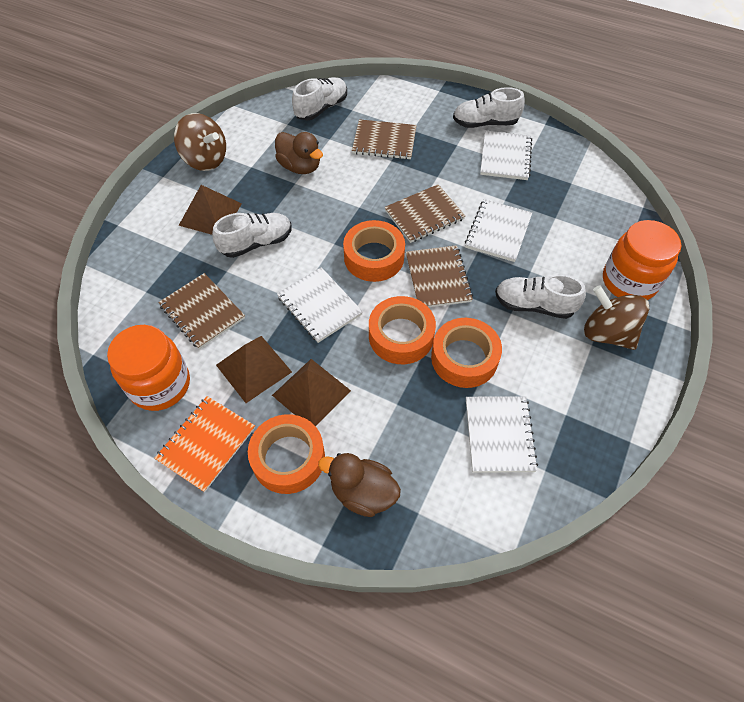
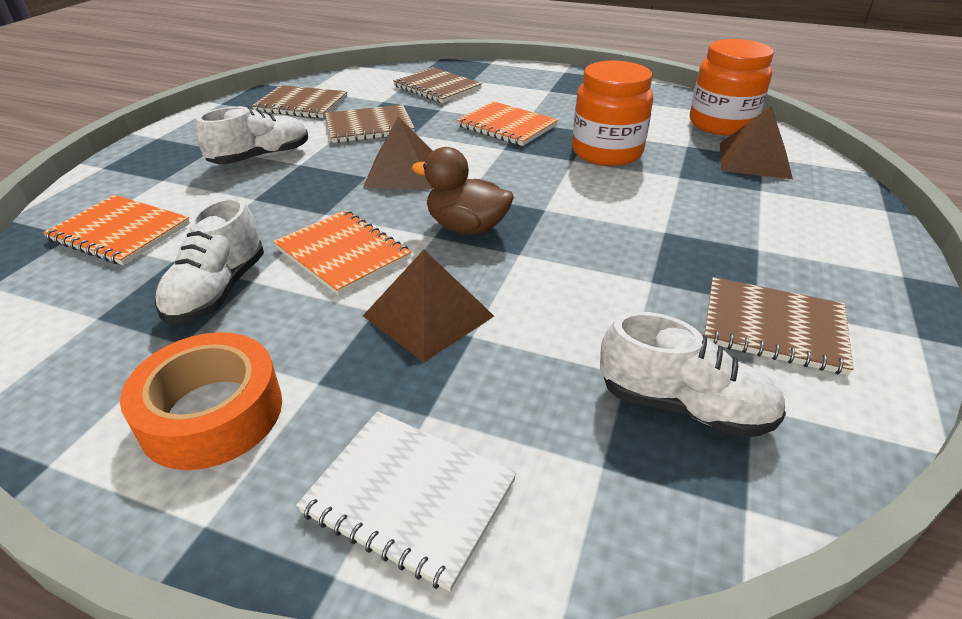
brown duck: 2 -> 1
brown spinning top: 2 -> 0
orange notebook: 1 -> 3
orange tape: 4 -> 1
white notebook: 4 -> 1
white shoe: 4 -> 3

